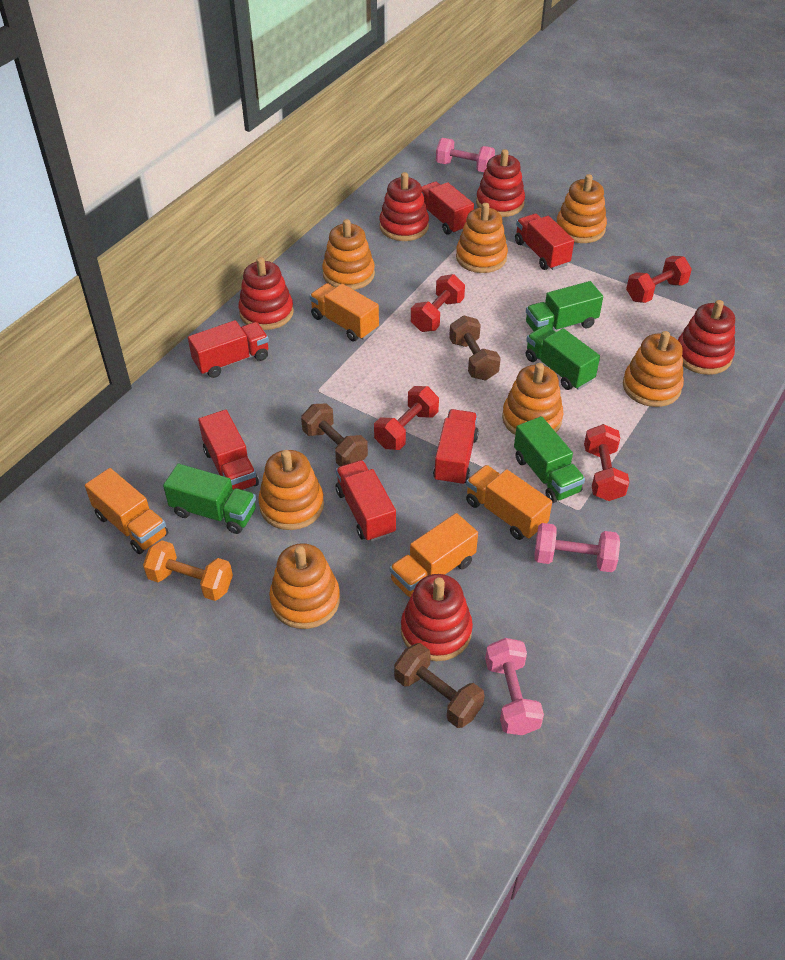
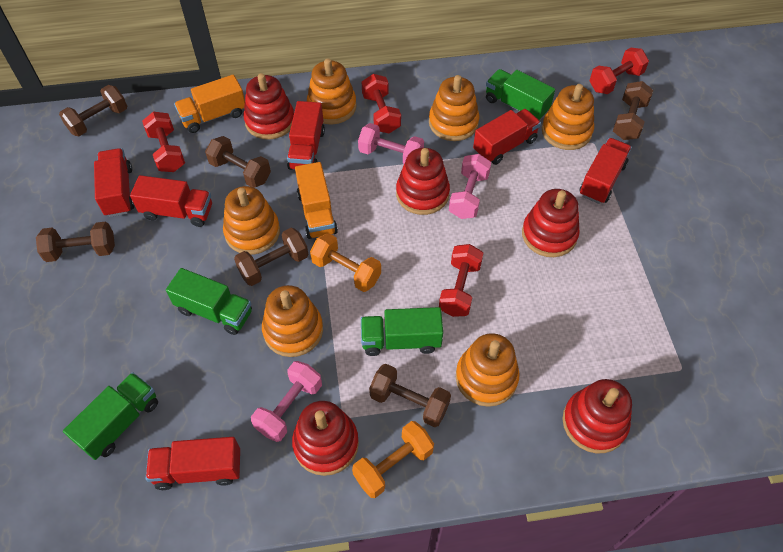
brown dumbbell: 3 -> 6
orange dumbbell: 1 -> 2
orange stacking toy: 7 -> 6
orange truck: 4 -> 2

